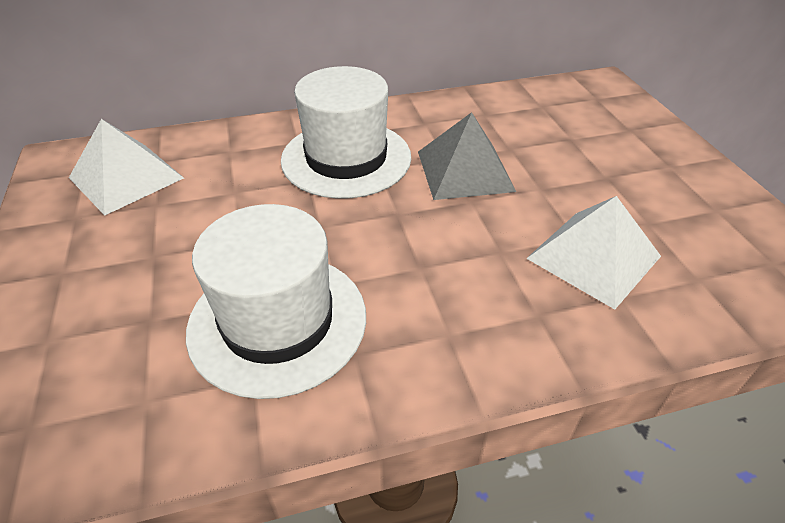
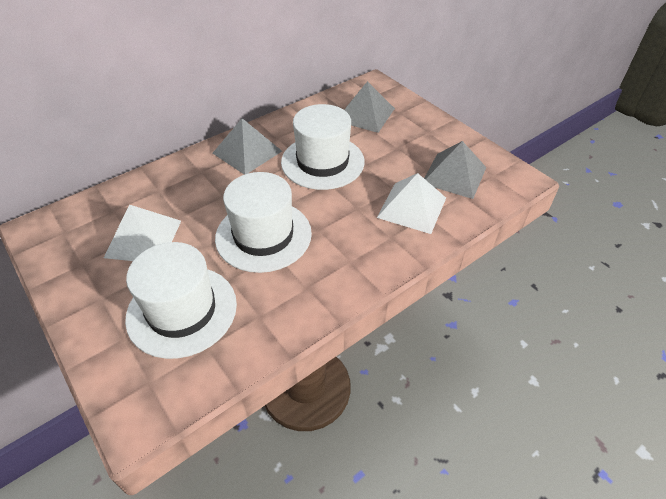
grey pyramid: 1 -> 3
white hat: 2 -> 3

